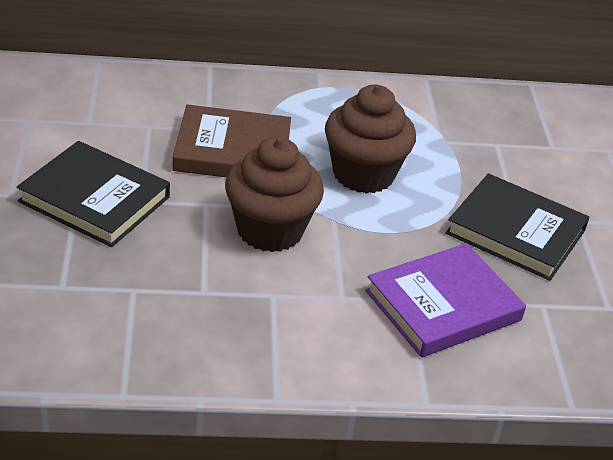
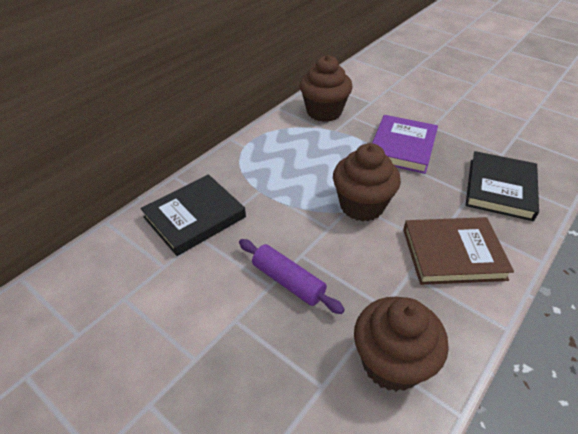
brown cupcake: 2 -> 3
purple rolling pin: 0 -> 1

